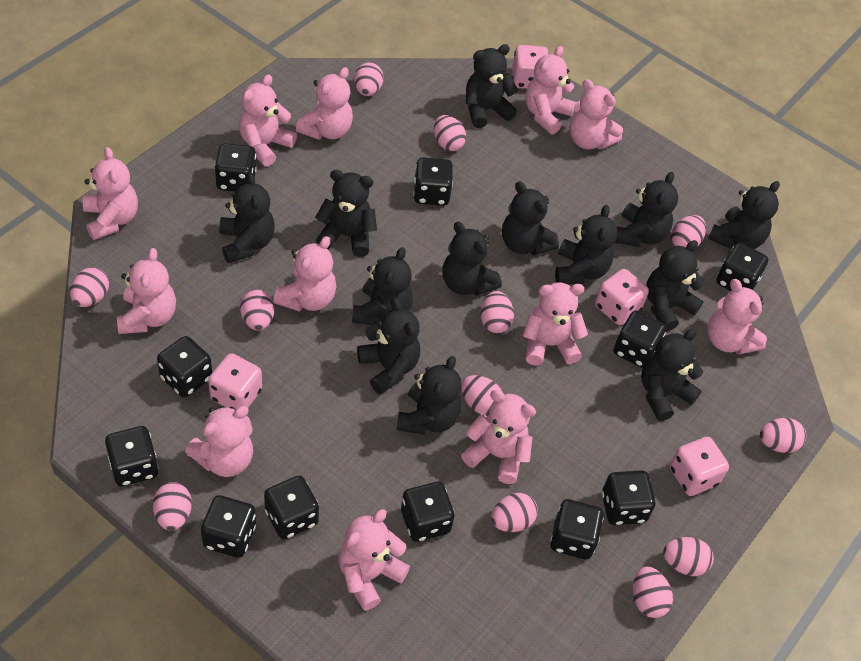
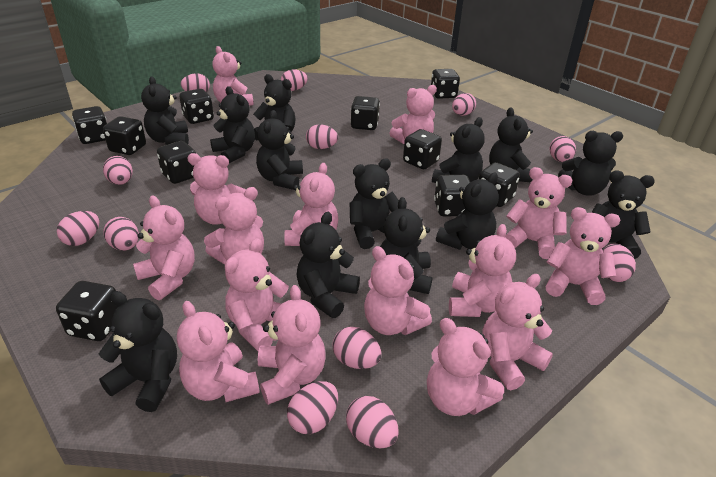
black dice: 11 -> 10
pink dice: 4 -> 0
pink teddy bear: 12 -> 15

